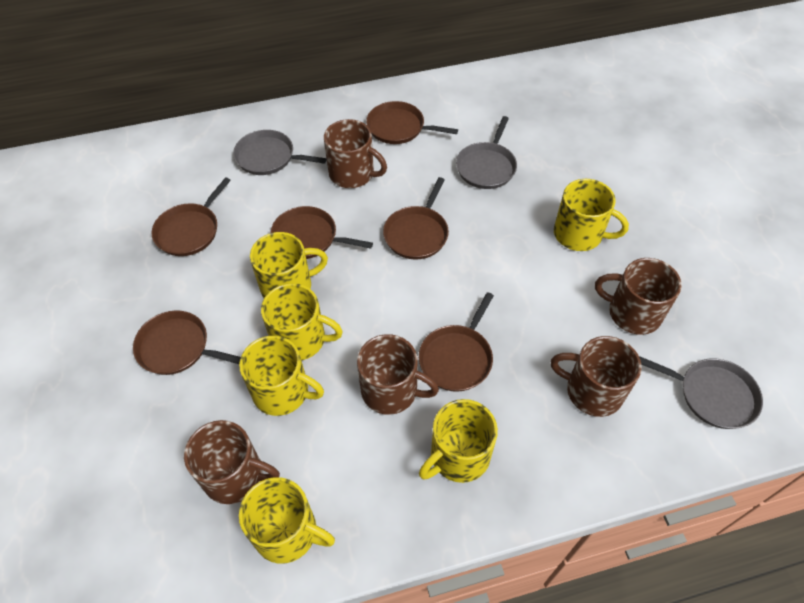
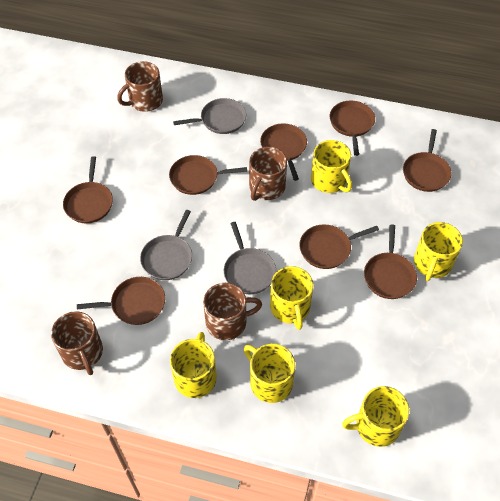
brown mug: 5 -> 4
brown pan: 6 -> 8

